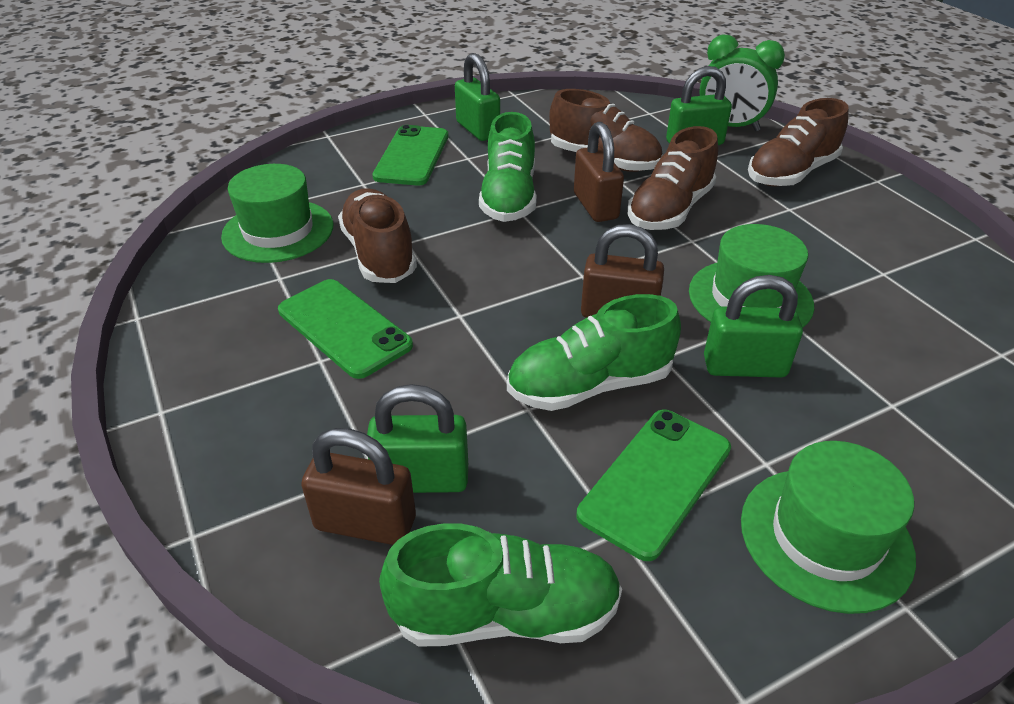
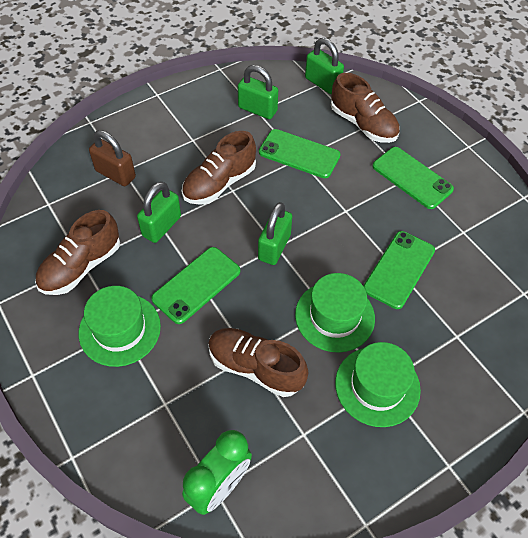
brown padlock: 3 -> 1
green phone: 3 -> 4
green shoe: 3 -> 0

